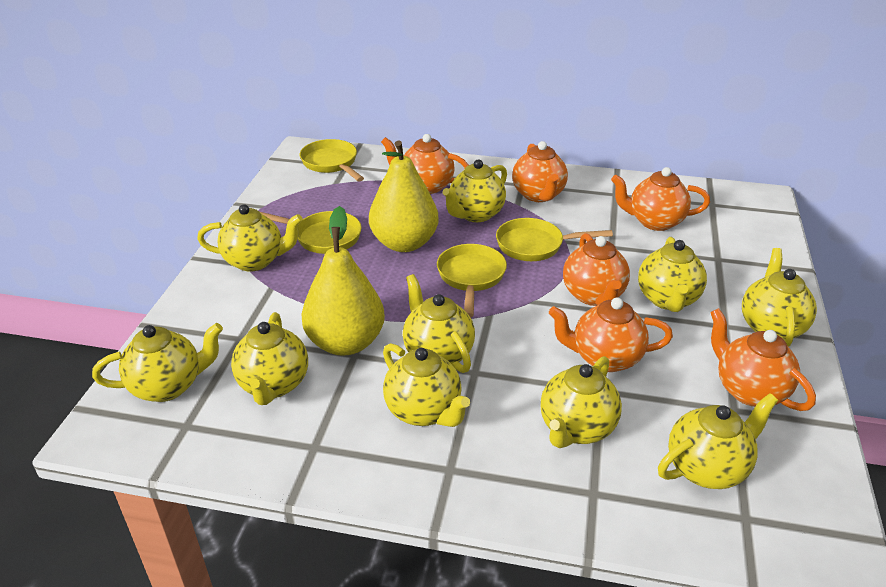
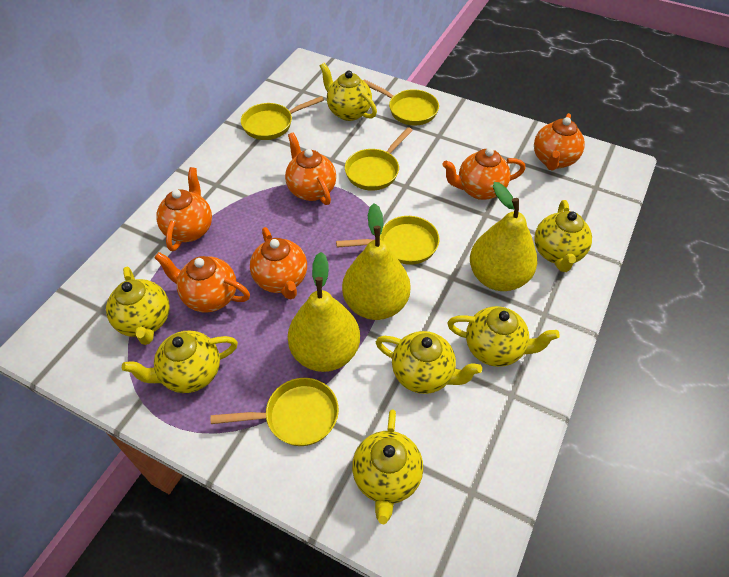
yellow pan: 4 -> 5
yellow pear: 2 -> 3
yellow teapot: 10 -> 7

